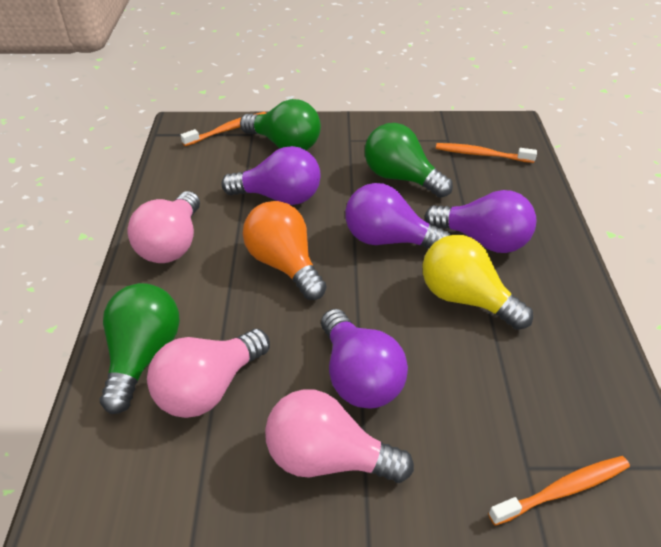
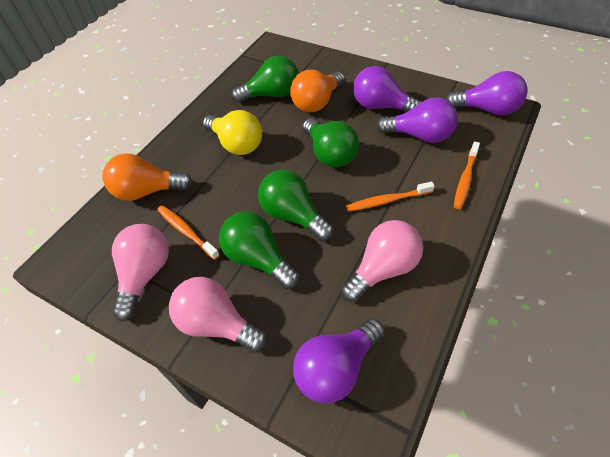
green light bulb: 3 -> 4
orange light bulb: 1 -> 2

